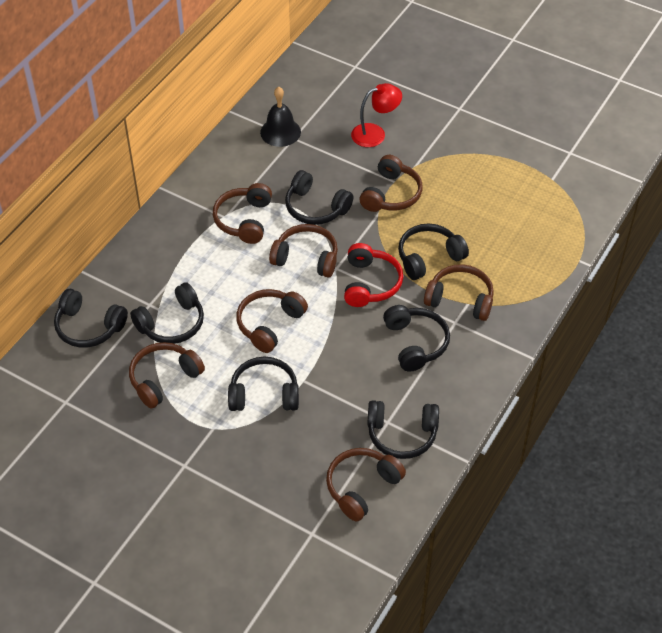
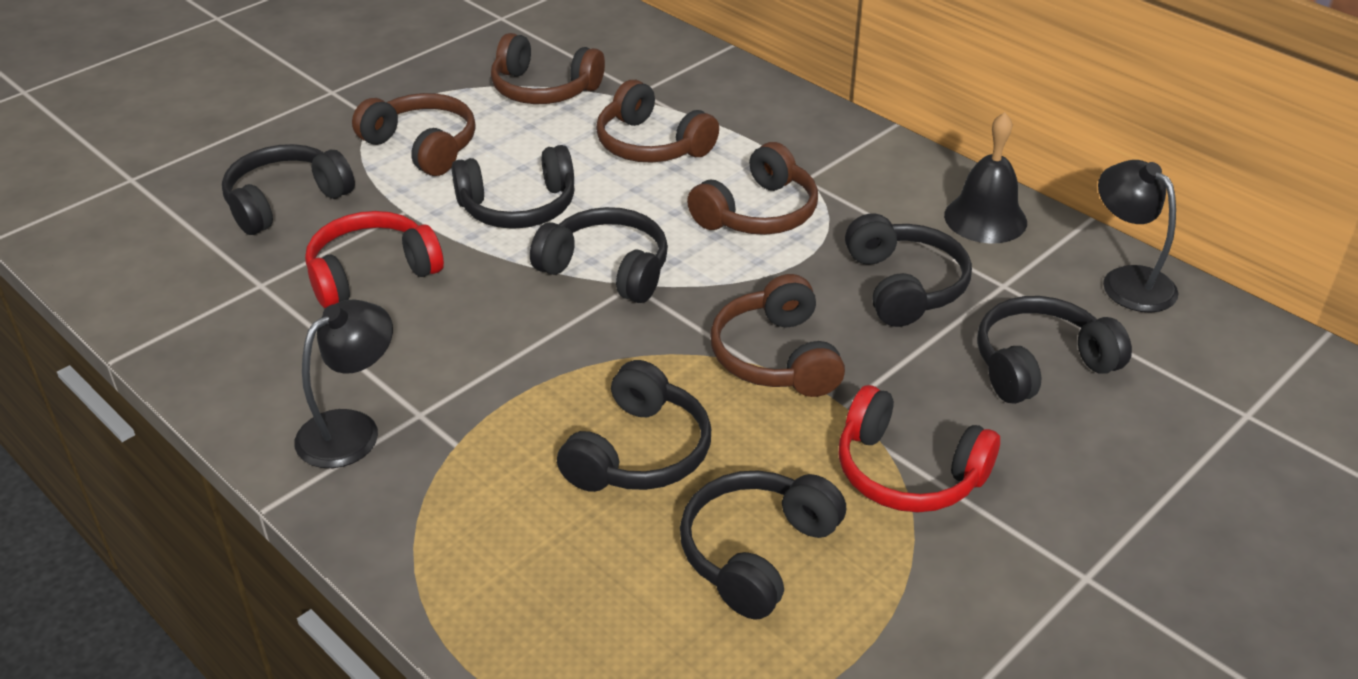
black lamp: 0 -> 2
brown headphones: 7 -> 5
red headphones: 1 -> 2
red lamp: 1 -> 0

